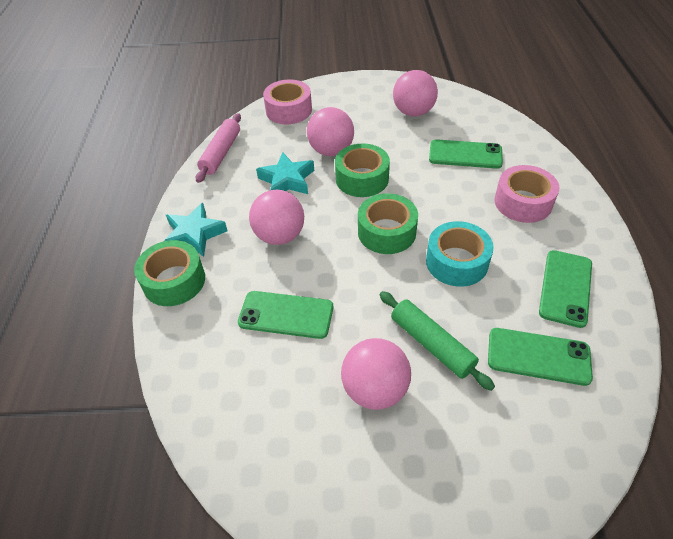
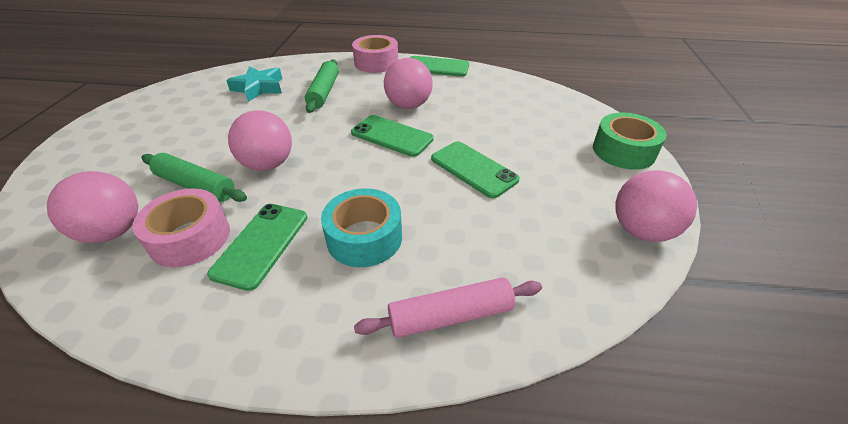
green rolling pin: 1 -> 2
green tape: 3 -> 1
turquoise star: 2 -> 1

